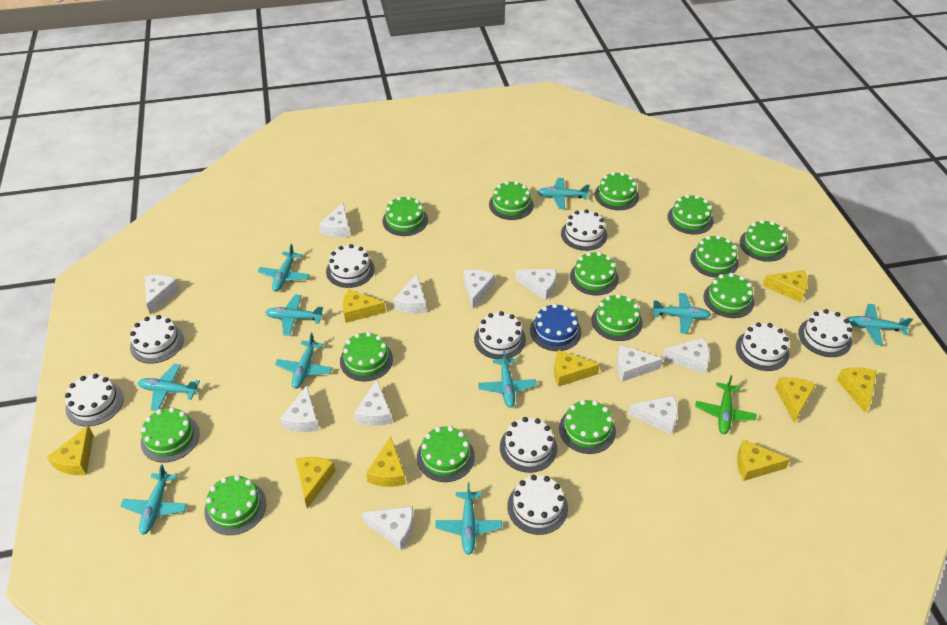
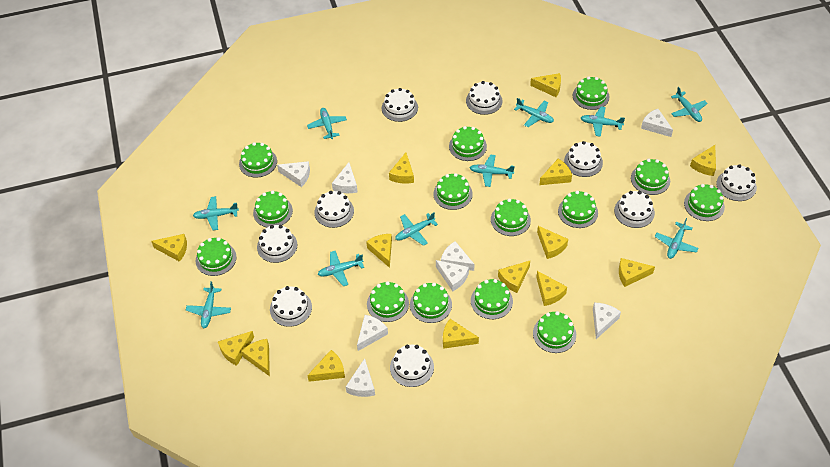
blue cake: 1 -> 0
green plane: 1 -> 0
white cheese: 11 -> 8
yellow cheese: 9 -> 14

